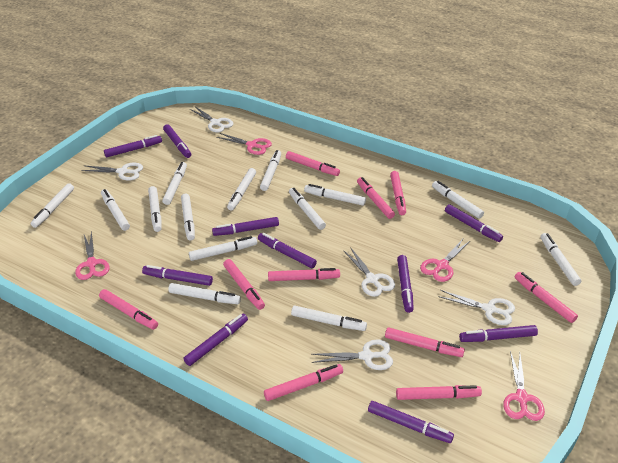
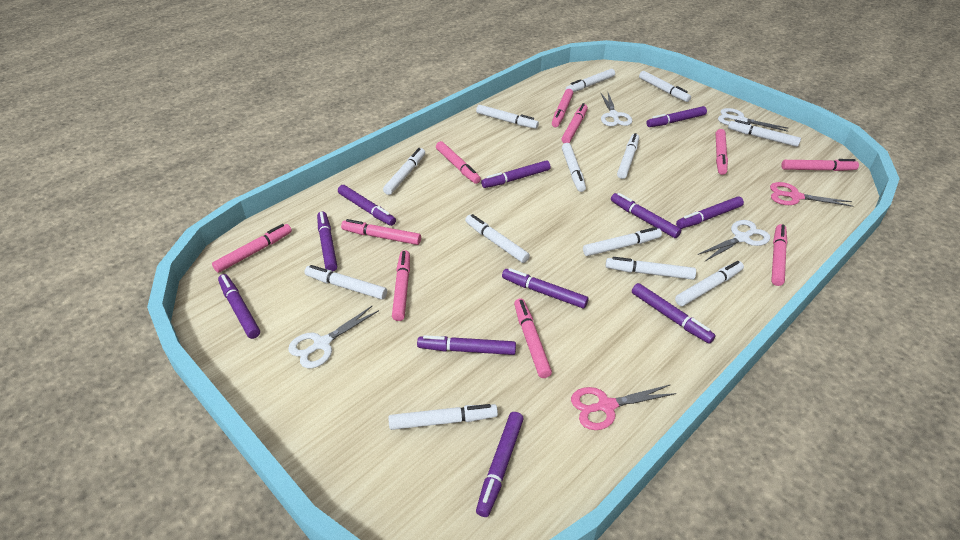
pink scissors: 4 -> 2
purple marker: 10 -> 11
white marker: 14 -> 13
white scissors: 5 -> 4

